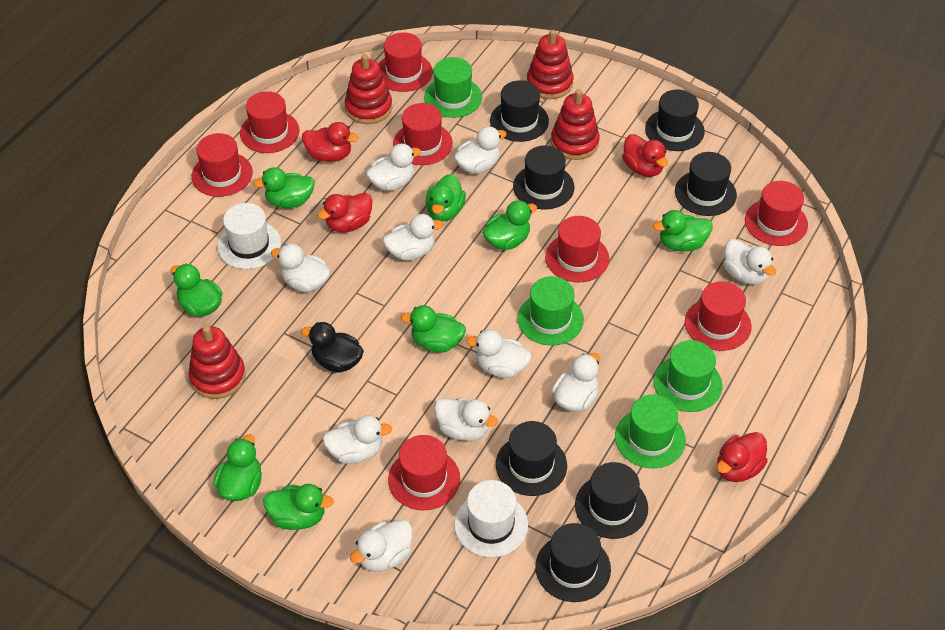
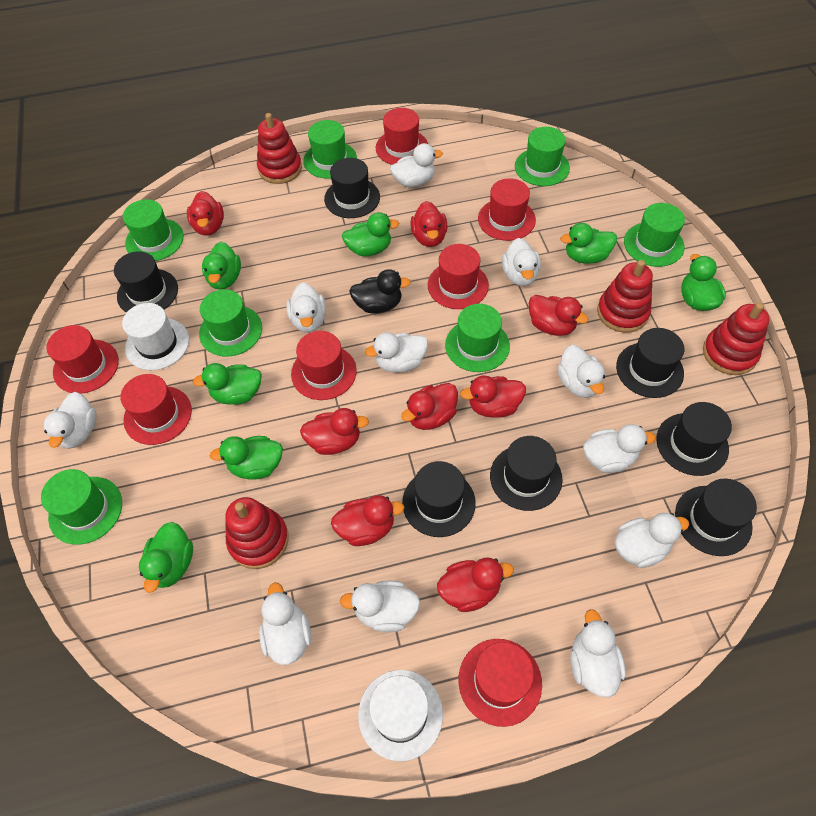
green duck: 8 -> 7
green hat: 4 -> 7
red duck: 4 -> 8
red hat: 8 -> 7
white duck: 10 -> 11

